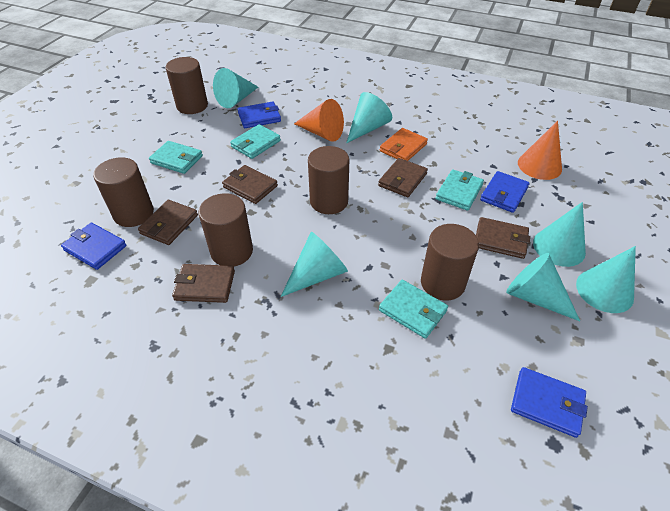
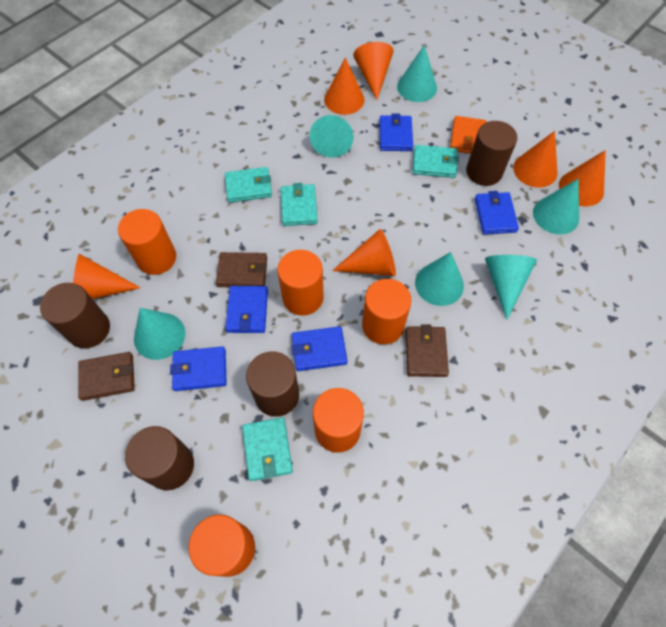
blue wallet: 4 -> 5
brown cylinder: 5 -> 4
brown wallet: 5 -> 3
orange cone: 2 -> 6
orange cylinder: 0 -> 5

